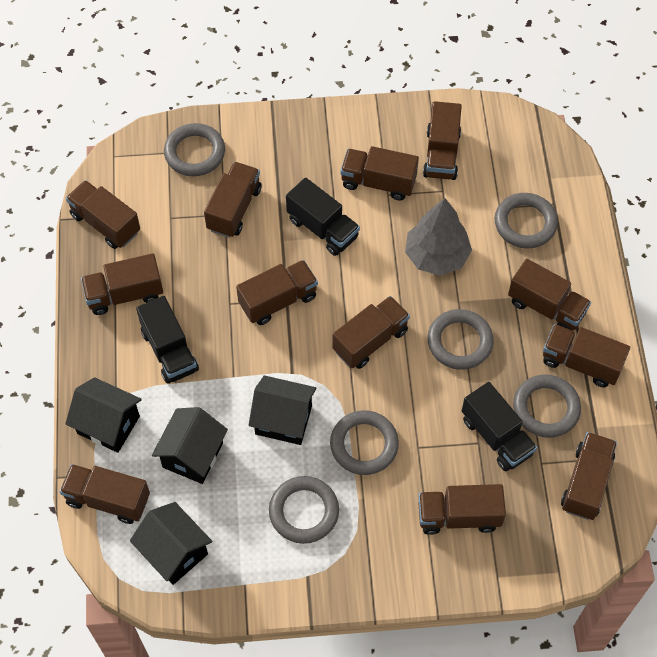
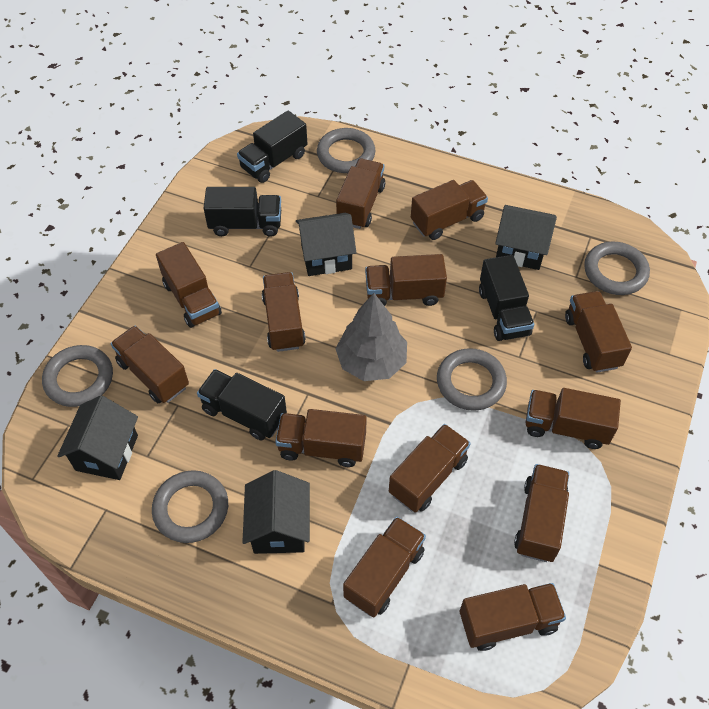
black truck: 3 -> 4
brown truck: 12 -> 13
grey ring: 6 -> 5

